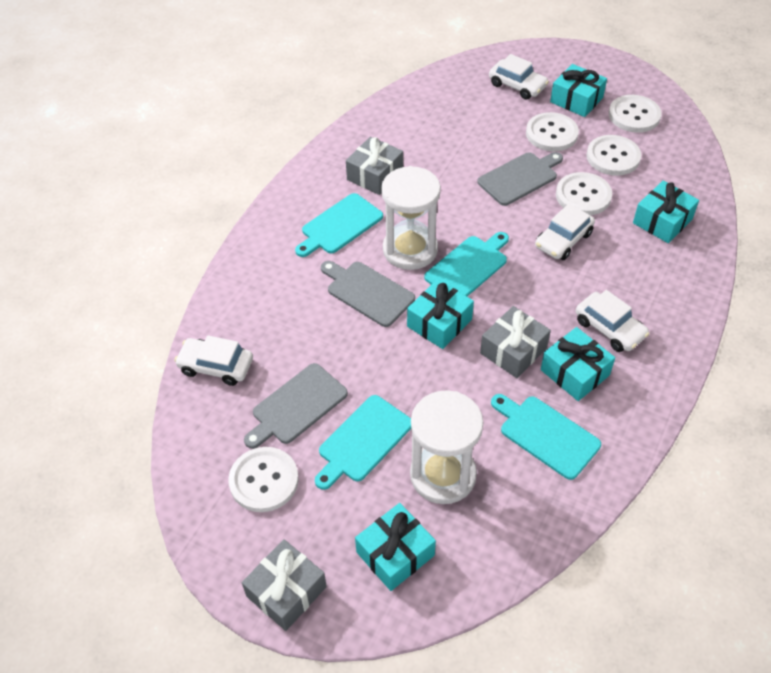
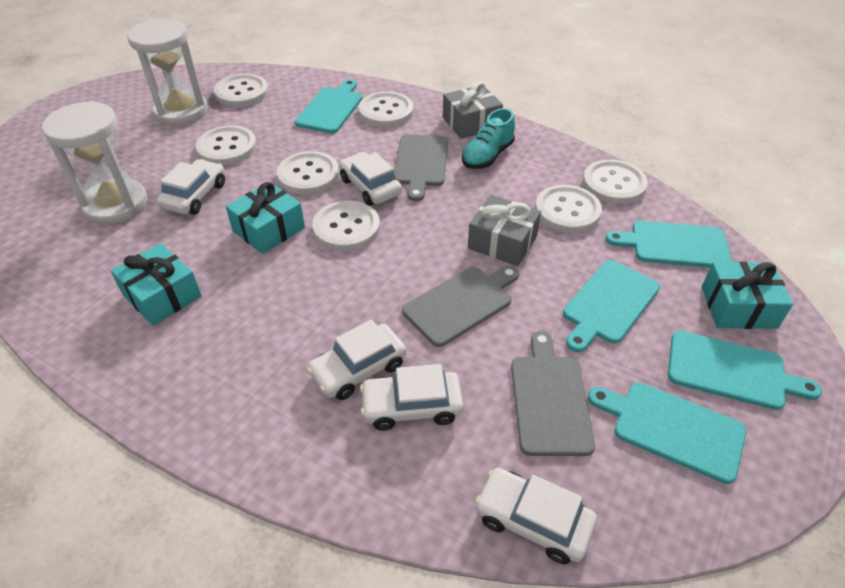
grey gift: 3 -> 2
turquoise cutting board: 4 -> 5
turquoise gift: 5 -> 3
turquoise shoe: 0 -> 1
white button: 5 -> 7
white car: 4 -> 5

